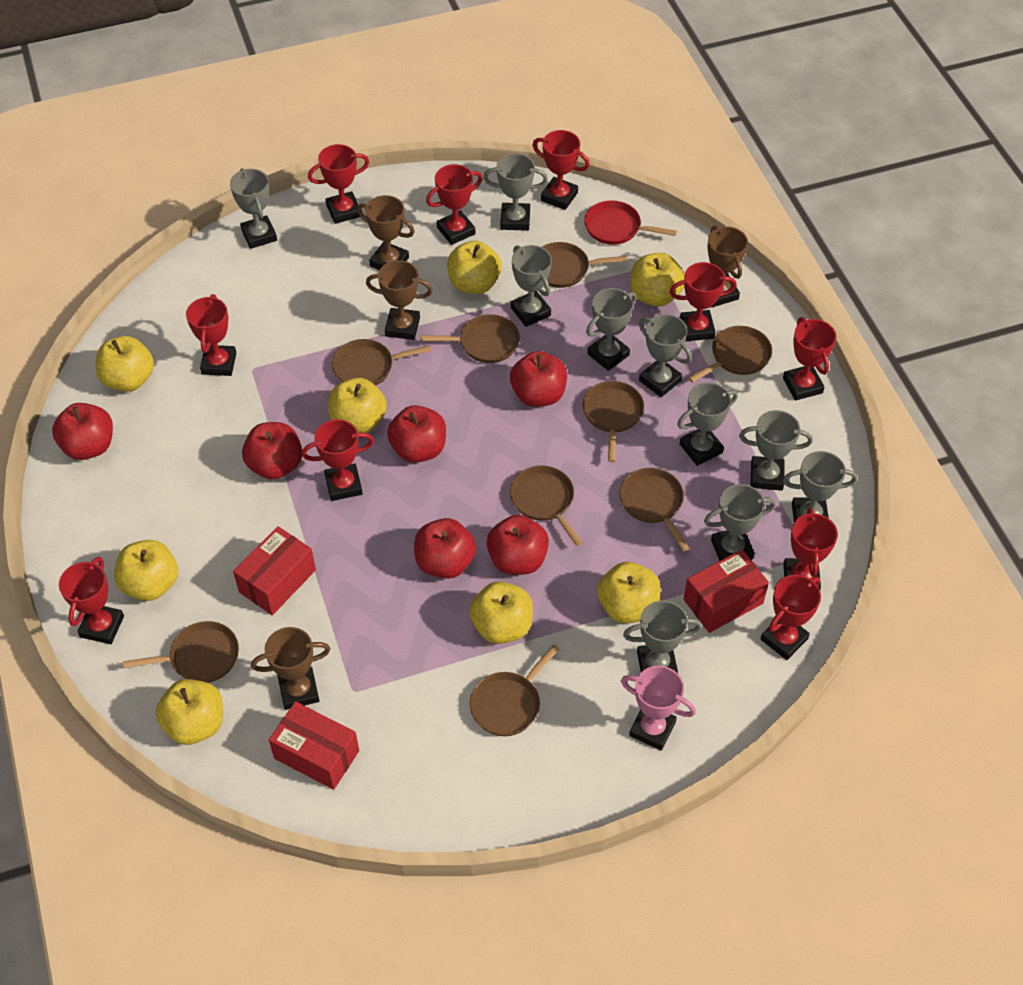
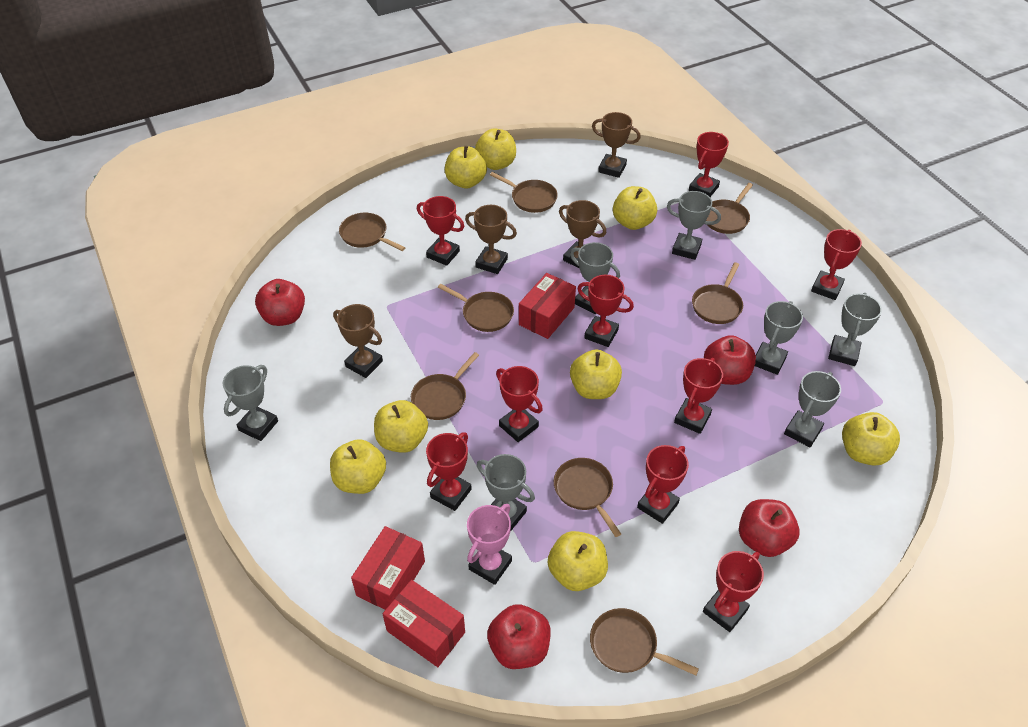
brown pan: 9 -> 8
grey trophy: 10 -> 7
red apple: 6 -> 4
red pan: 1 -> 0
red trophy: 10 -> 9

